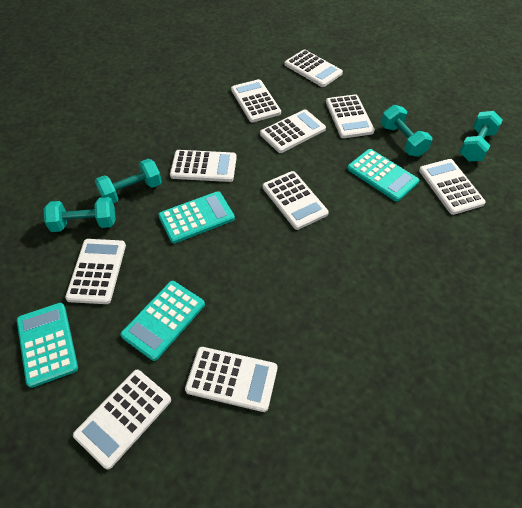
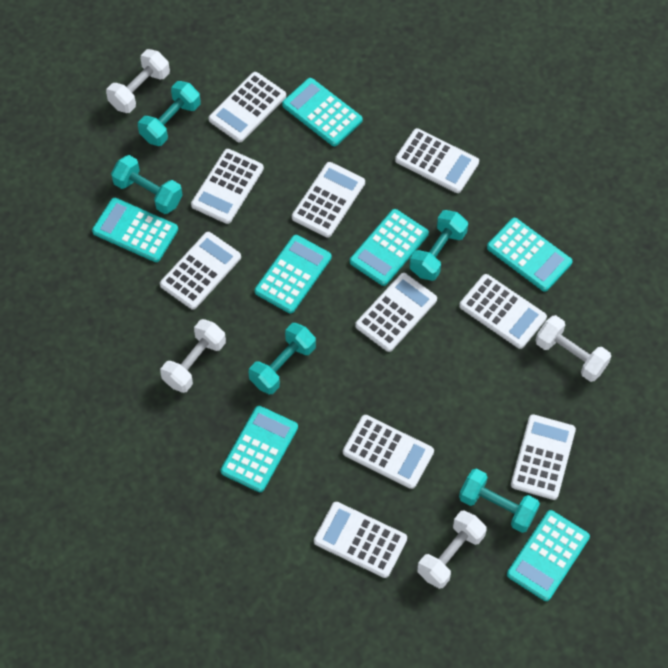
turquoise calculator: 4 -> 7
turquoise dumbbell: 4 -> 5
white dumbbell: 0 -> 4

